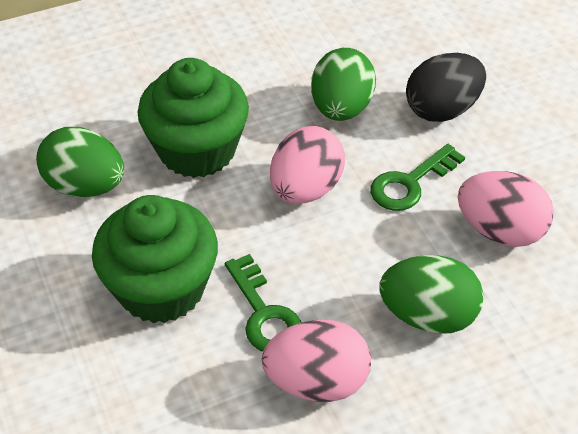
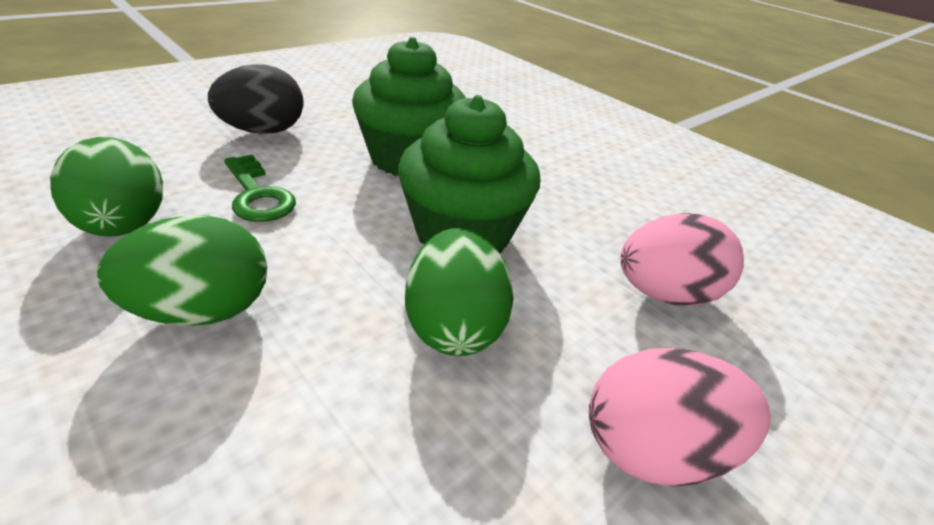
green key: 2 -> 1
pink egg: 3 -> 2

